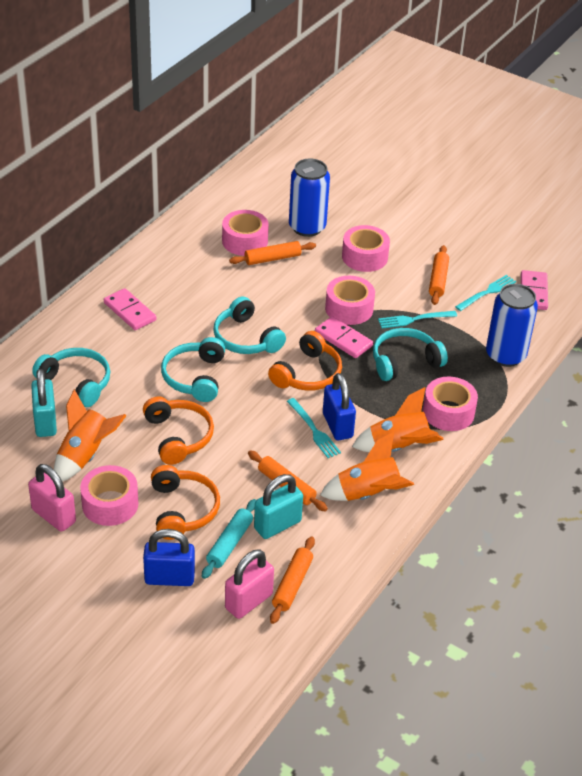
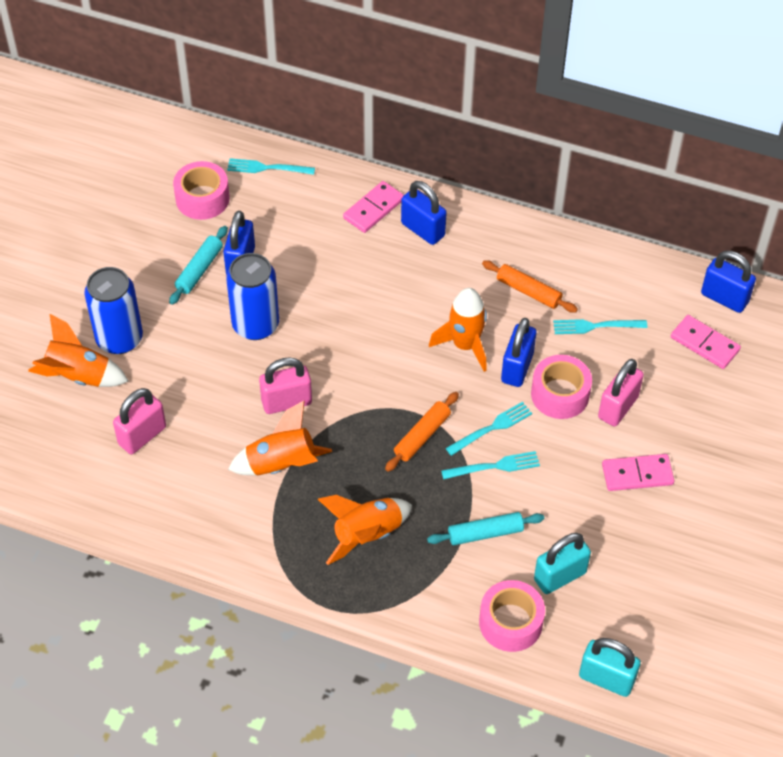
blue padlock: 2 -> 4
orange headphones: 3 -> 0
orange rocket: 3 -> 4
orange rolling pin: 4 -> 2
pink padlock: 2 -> 3
pink tape: 5 -> 3
turquoise fork: 3 -> 4
turquoise headphones: 4 -> 0
turquoise rolling pin: 1 -> 2

